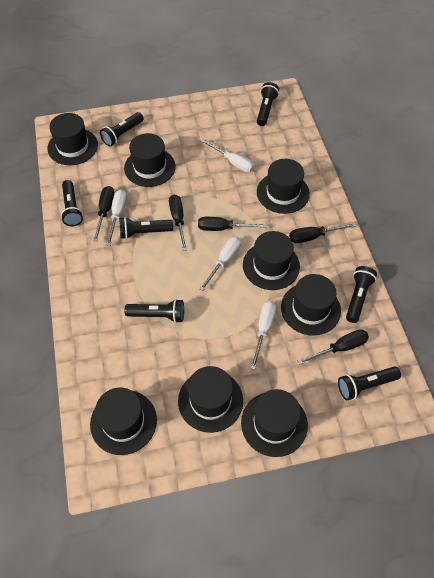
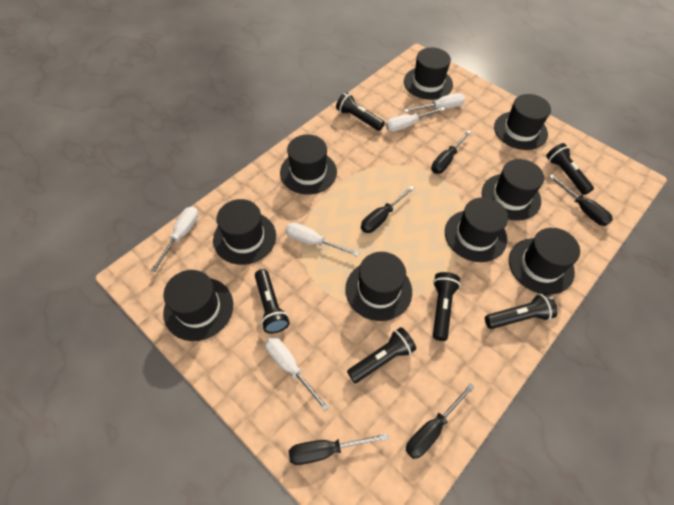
black flashlight: 7 -> 6
black hat: 8 -> 9
white screwdriver: 4 -> 5

